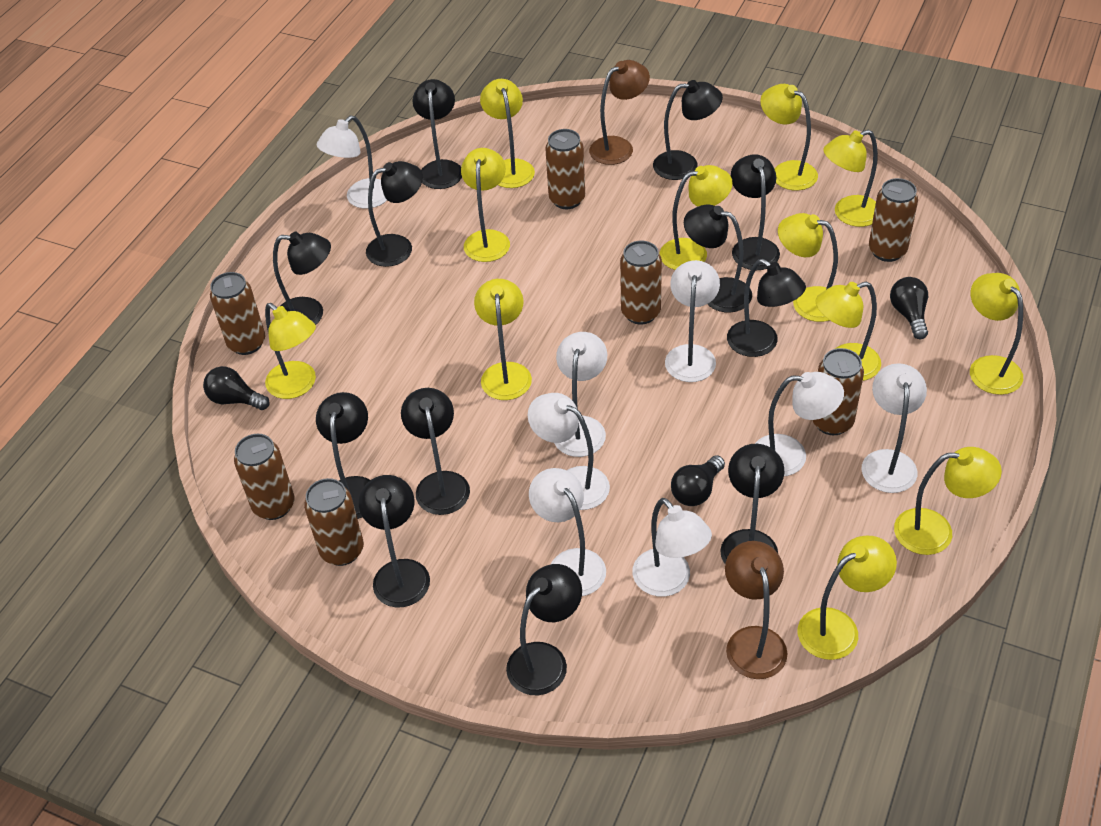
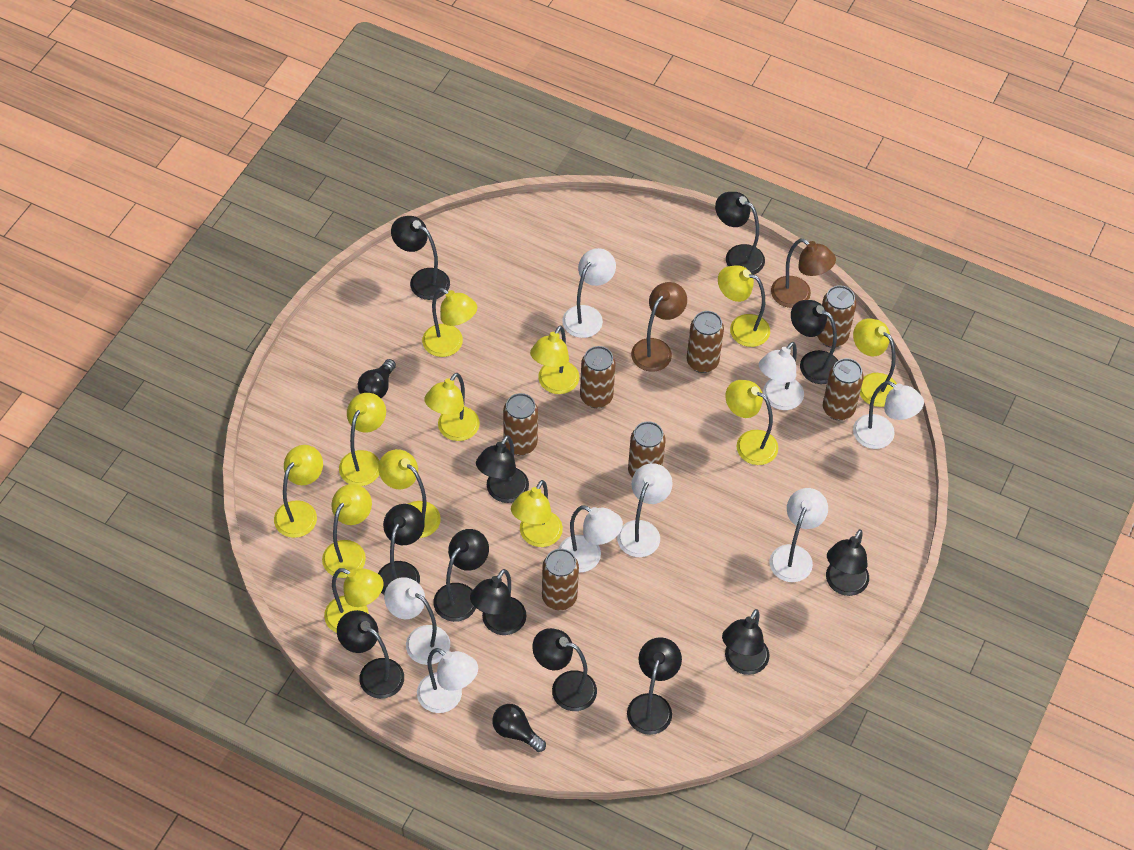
black light bulb: 3 -> 2

